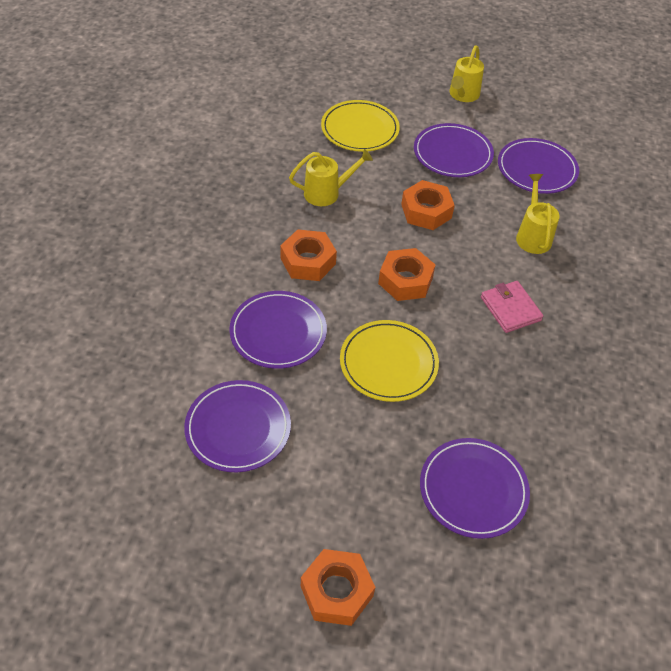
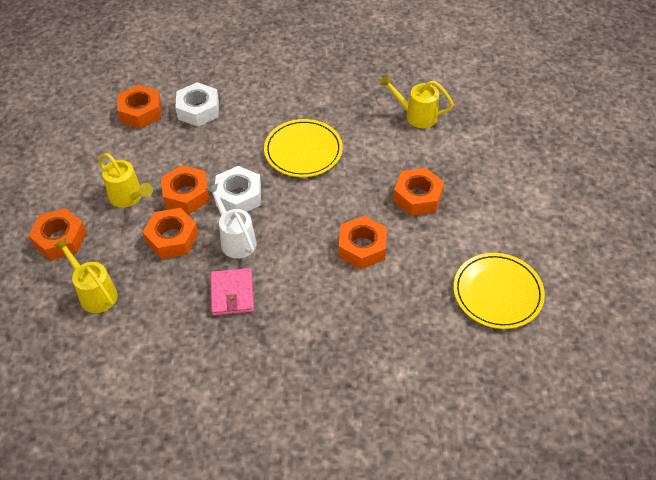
orange nut: 4 -> 6
purple plate: 5 -> 0
white nut: 0 -> 2
white watering can: 0 -> 1

